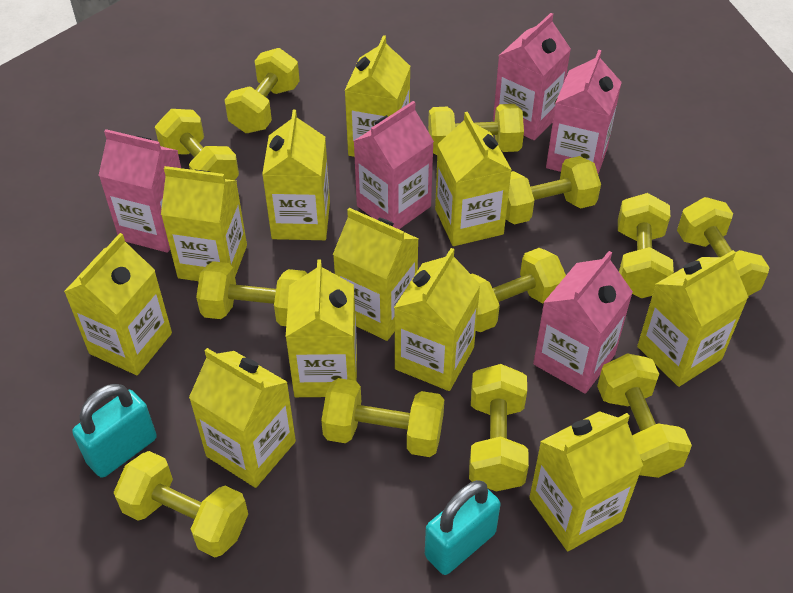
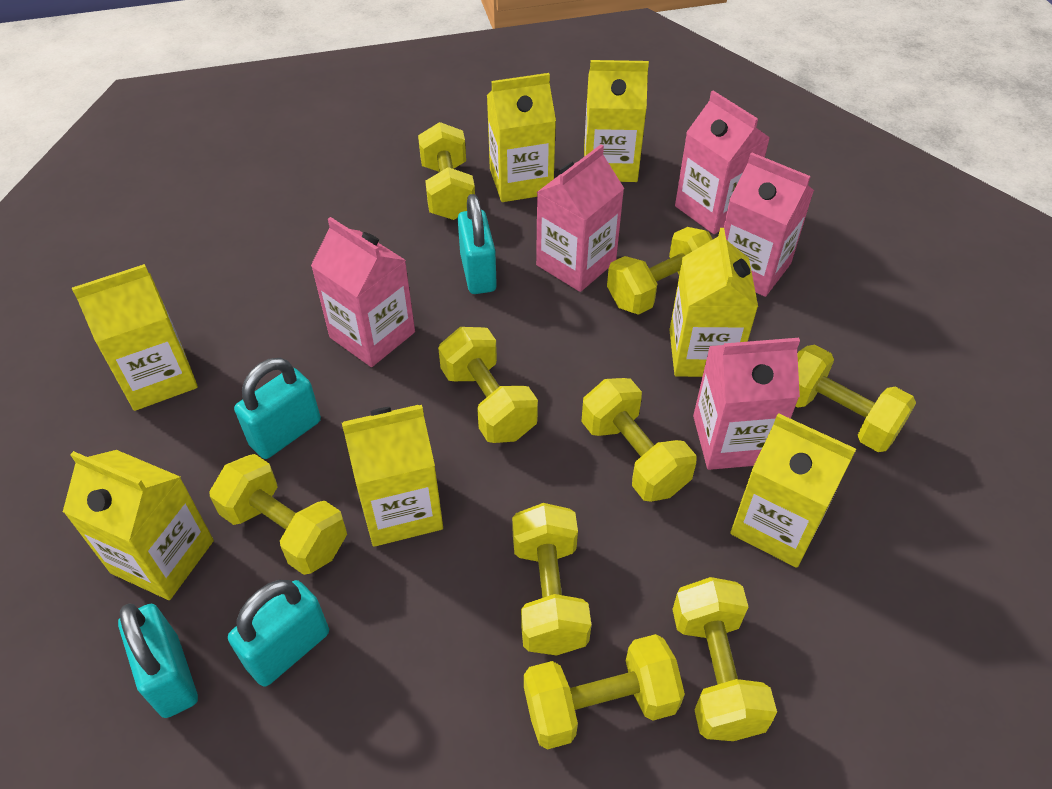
turquoise padlock: 2 -> 4
yellow carton: 11 -> 7
yellow dumbbell: 12 -> 9

